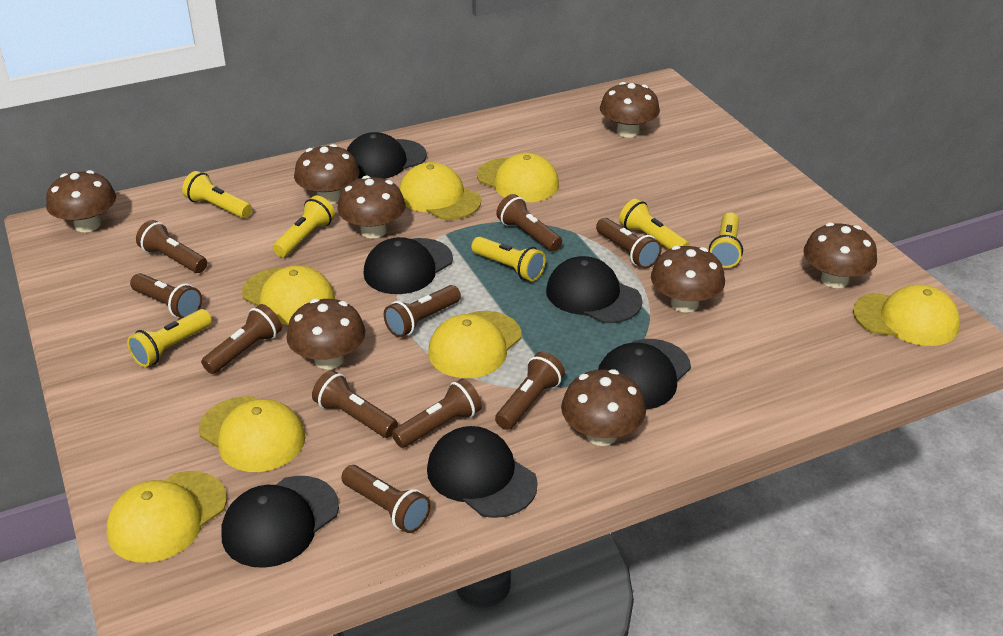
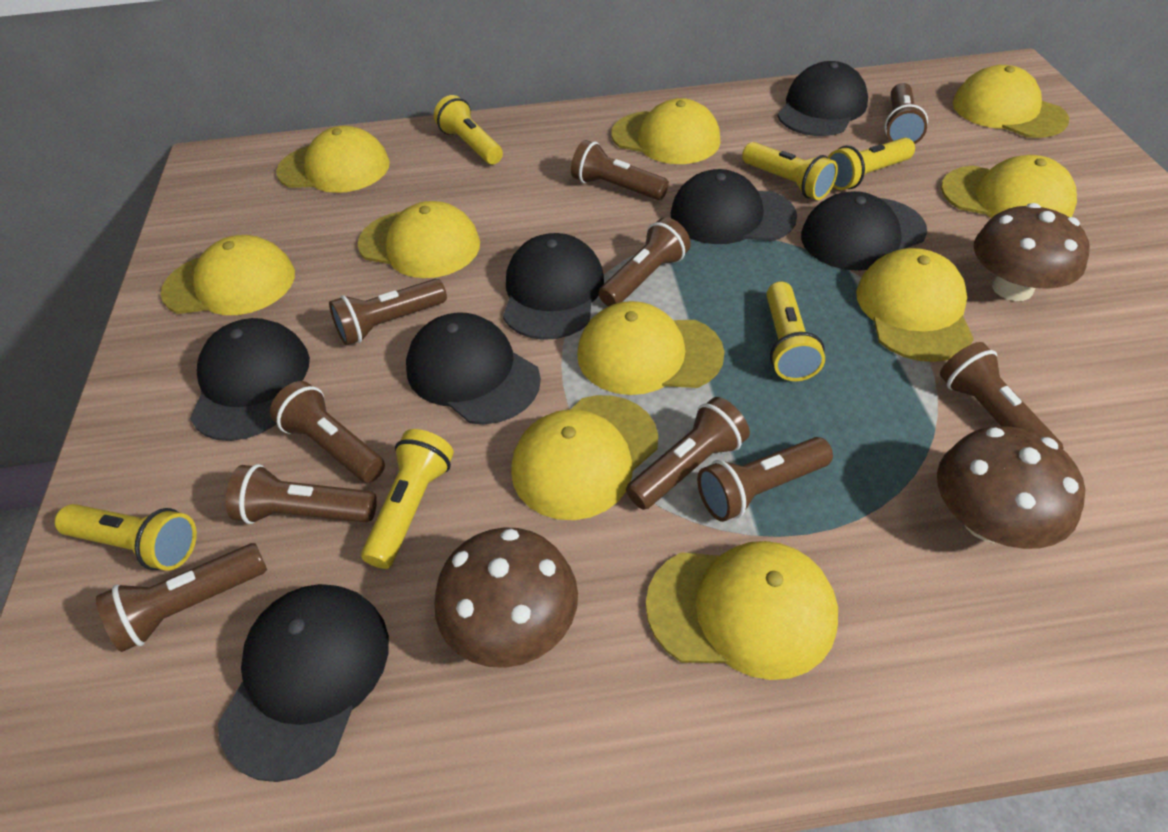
black cap: 6 -> 7
brown mushroom: 8 -> 3
yellow cap: 7 -> 10

